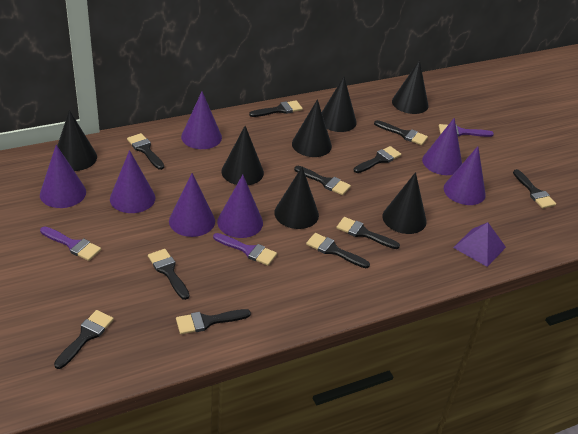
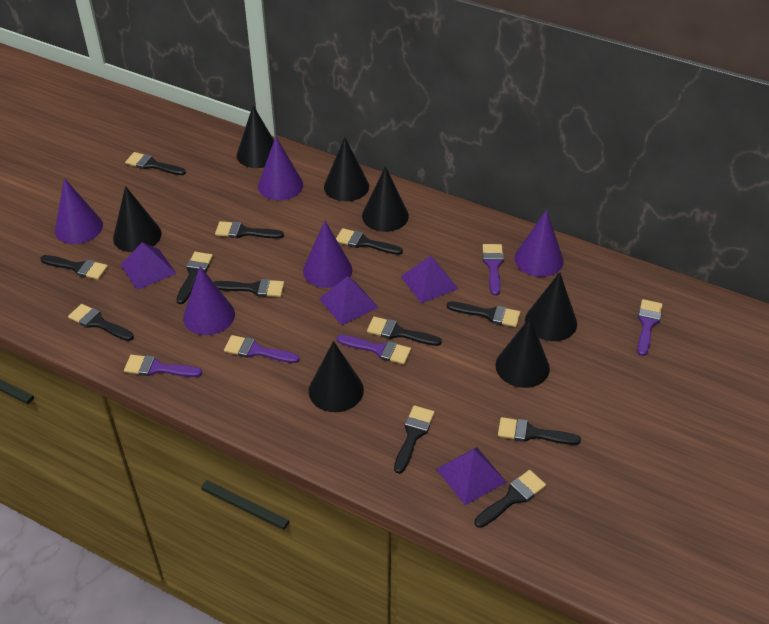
black brush: 11 -> 12
purple brush: 3 -> 5
purple cone: 7 -> 5
purple pyramid: 1 -> 4

